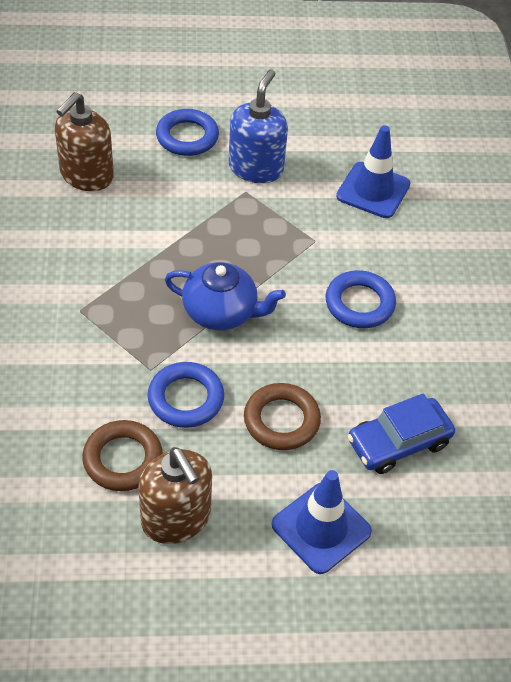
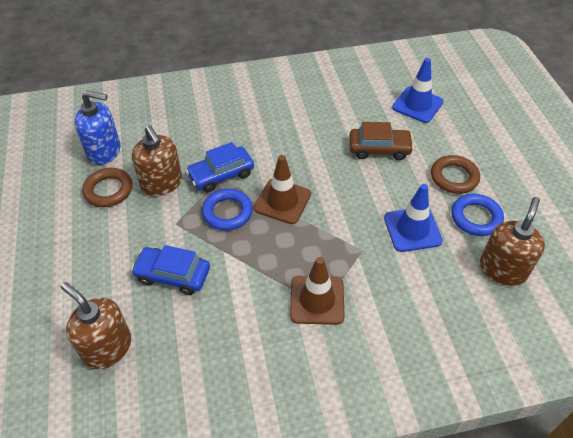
blue car: 1 -> 2
blue ring: 3 -> 2
blue teapot: 1 -> 0
brown car: 0 -> 1
brown soap dispenser: 2 -> 3
brown traffic cone: 0 -> 2

